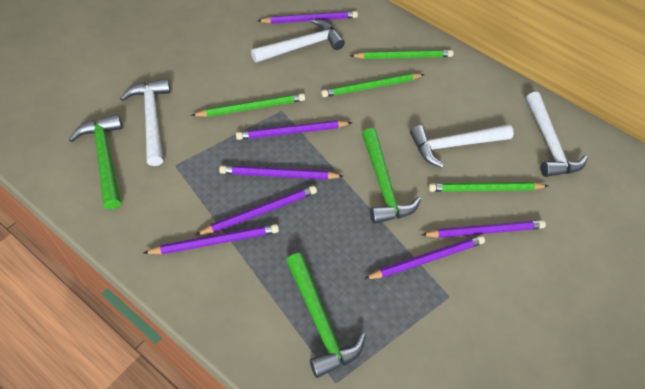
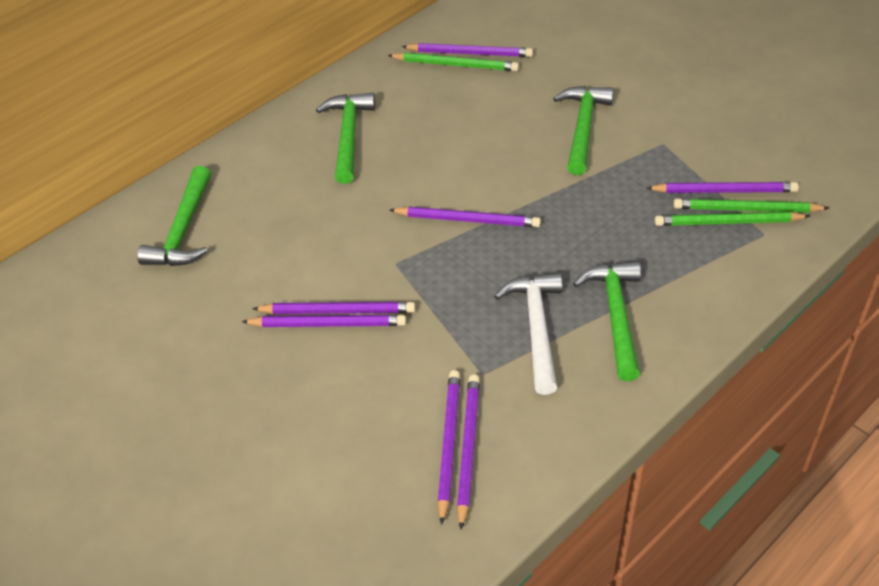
green hammer: 3 -> 4
green pencil: 4 -> 3
white hammer: 4 -> 1

